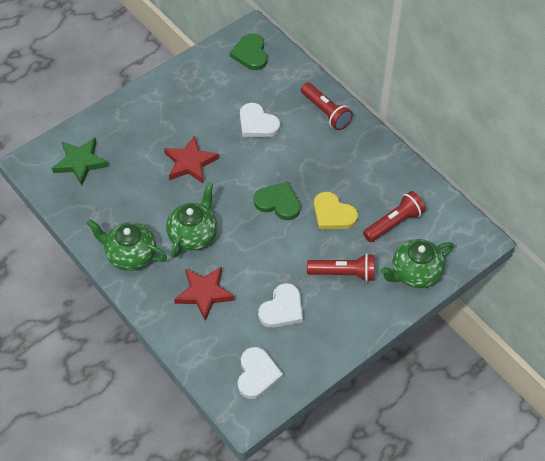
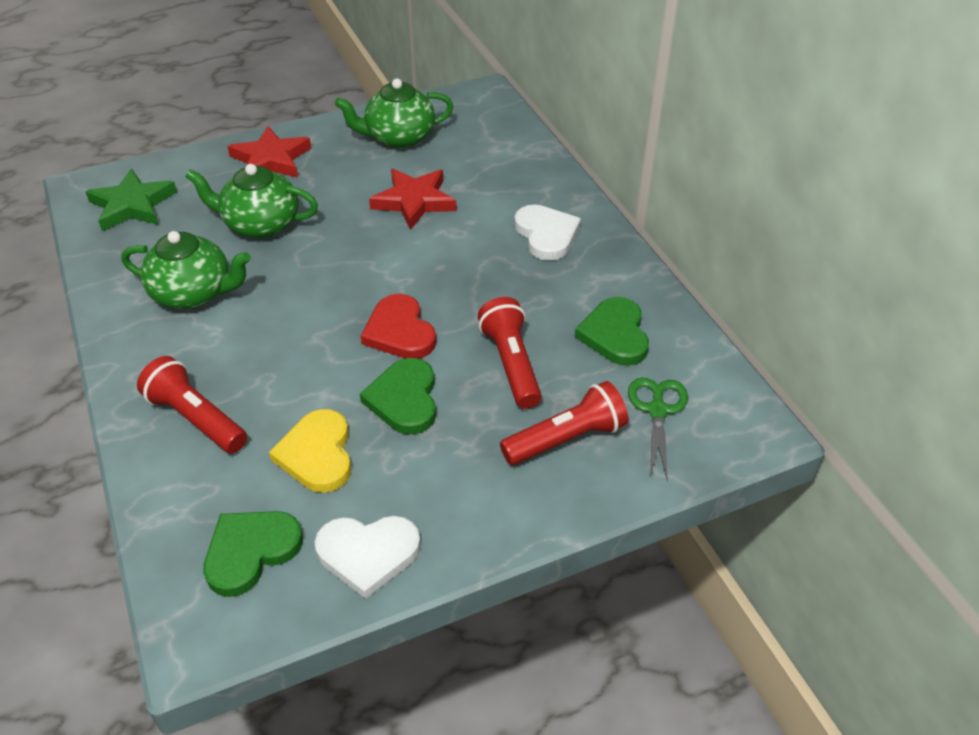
green heart: 2 -> 3
green scissors: 0 -> 1
red heart: 0 -> 1
white heart: 3 -> 2

